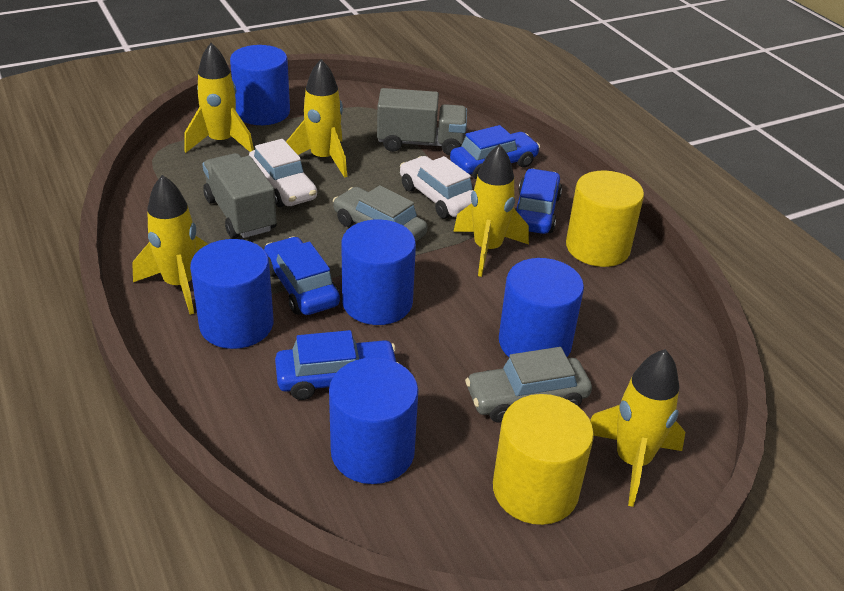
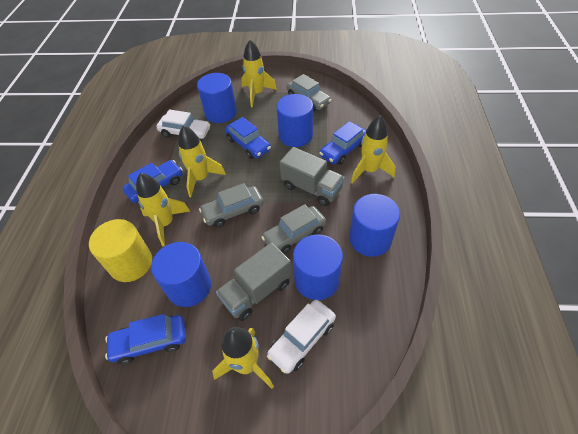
grey car: 2 -> 3
yellow cylinder: 2 -> 1

